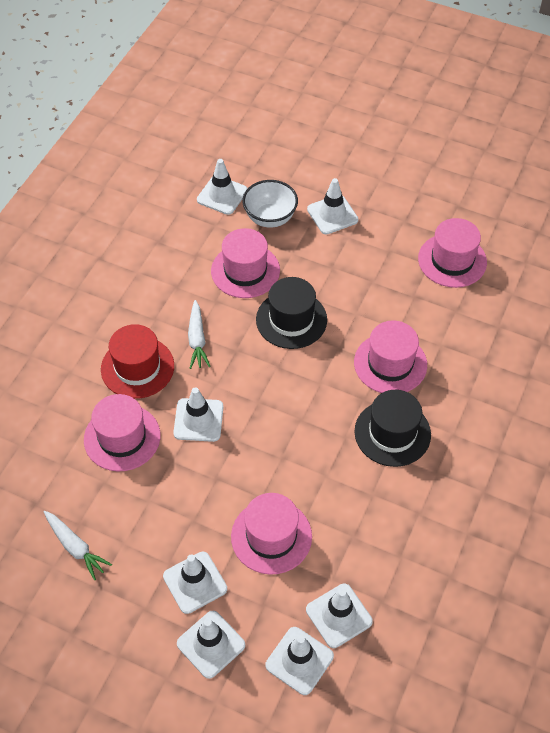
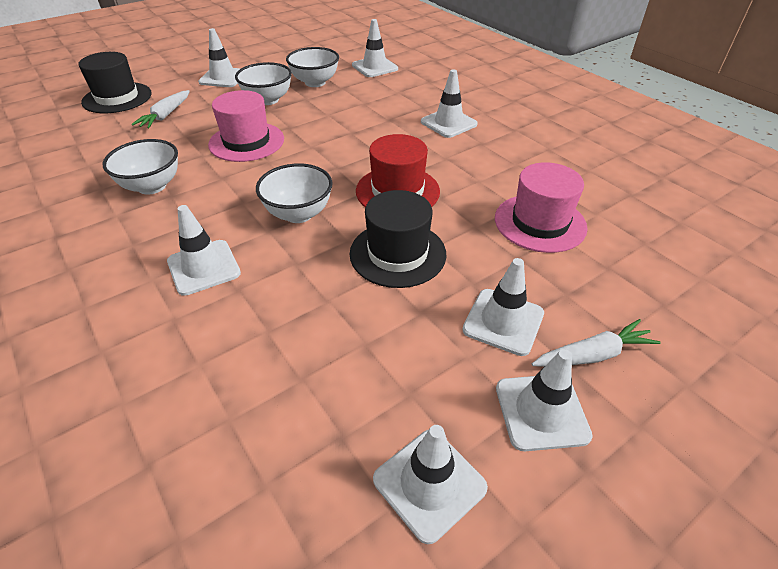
pink hat: 5 -> 2
white bowl: 1 -> 4

